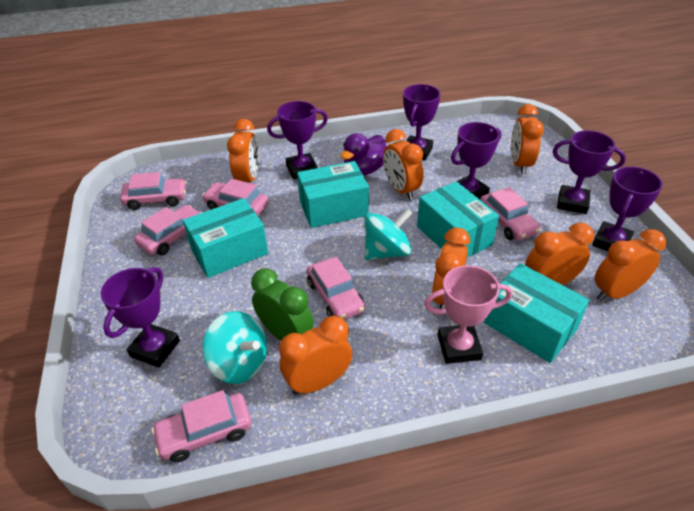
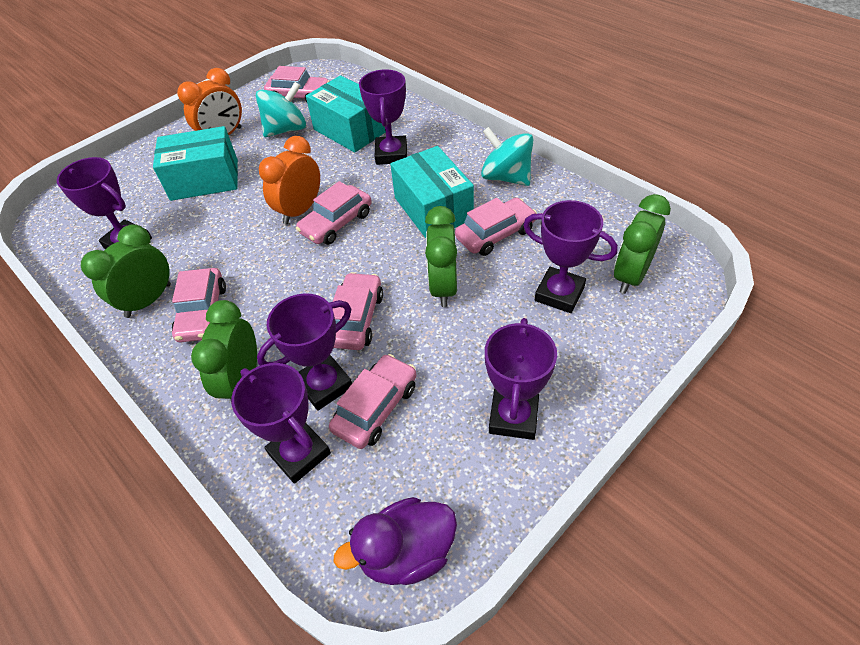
green clock: 1 -> 4
orange clock: 7 -> 2
pink trophy: 1 -> 0
turquoise box: 4 -> 3

